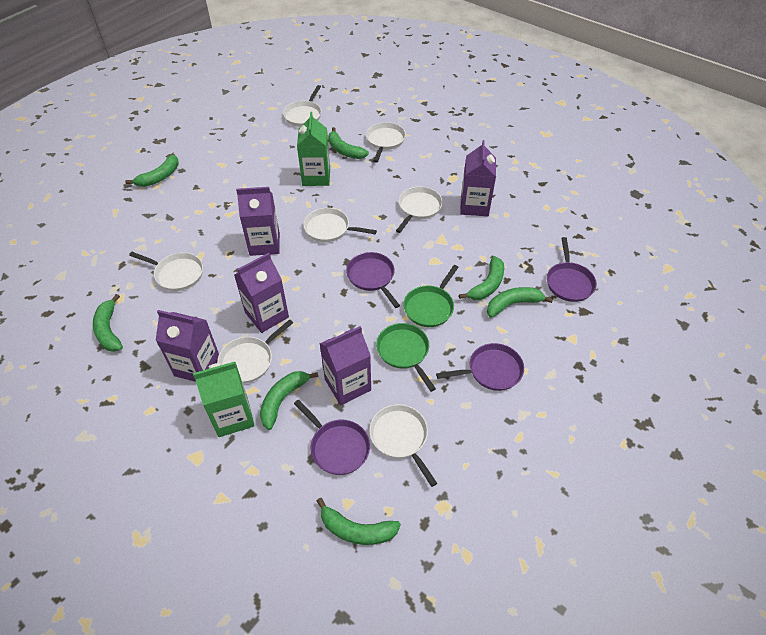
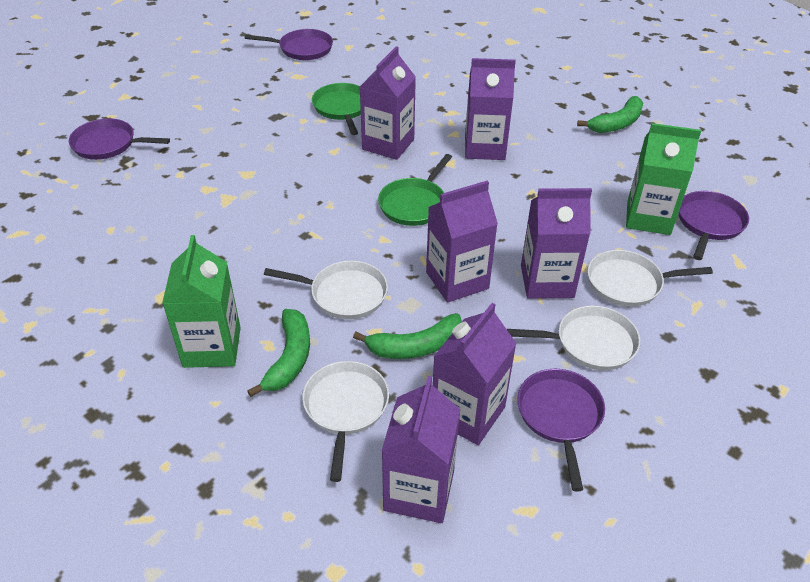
green banana: 7 -> 3
purple carton: 5 -> 6
white pan: 7 -> 4

